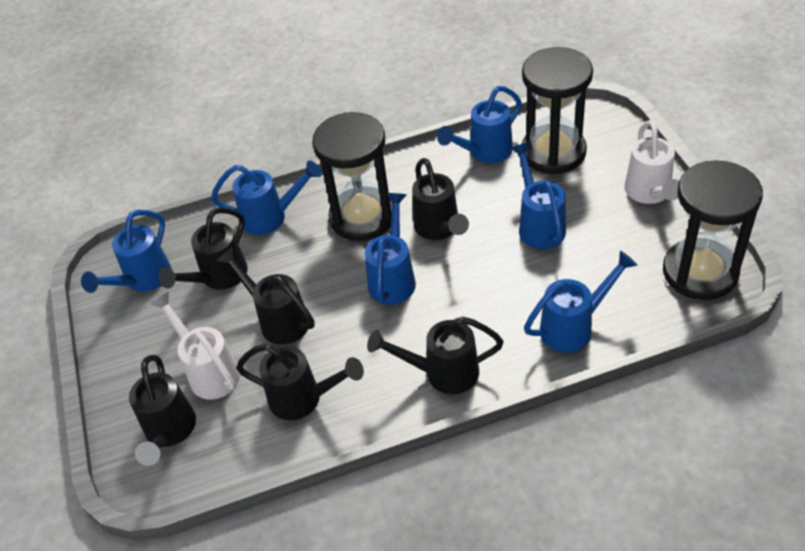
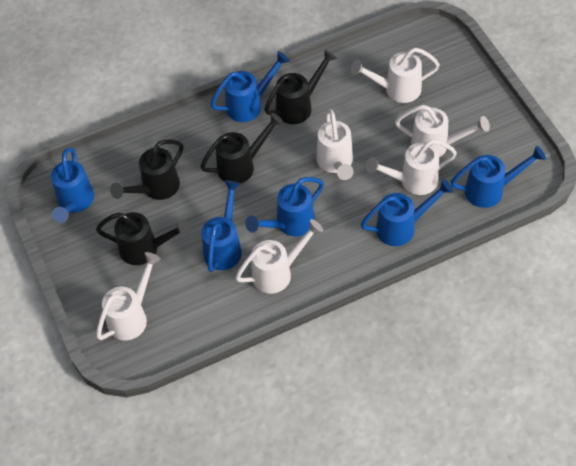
black hourglass: 3 -> 0
black watering can: 6 -> 4
white watering can: 2 -> 6

